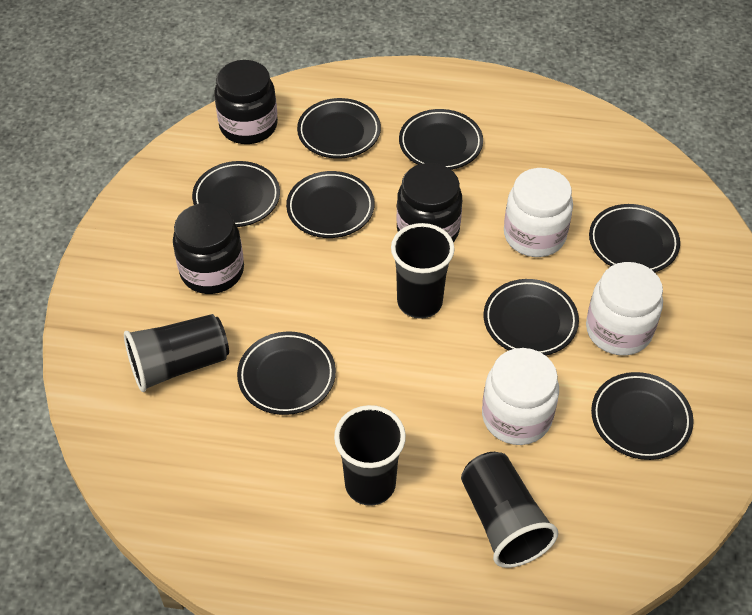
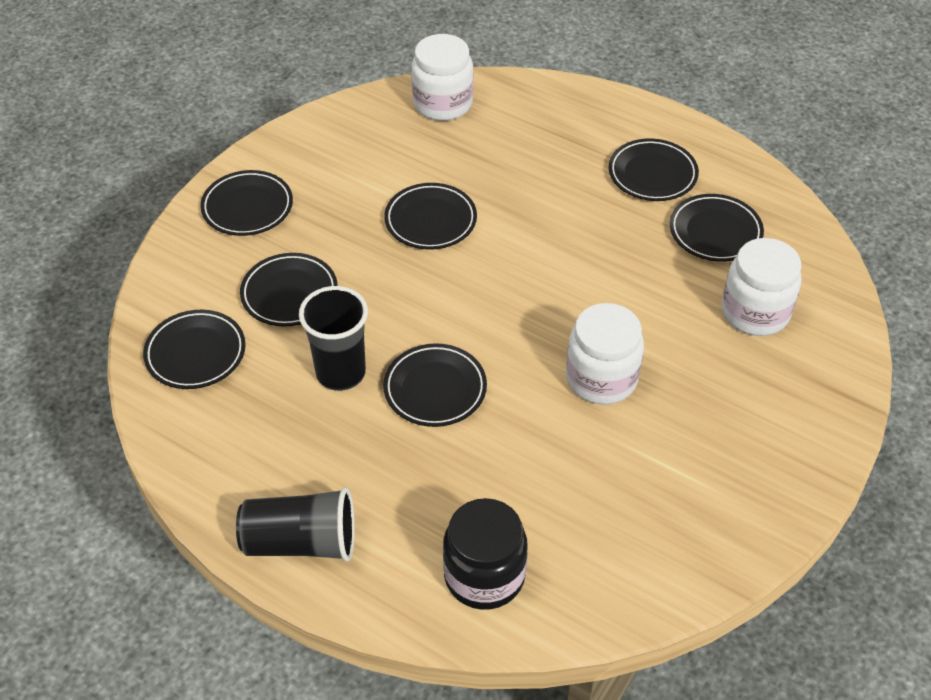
black cup: 4 -> 2
black jar: 3 -> 1
black plate: 8 -> 7

